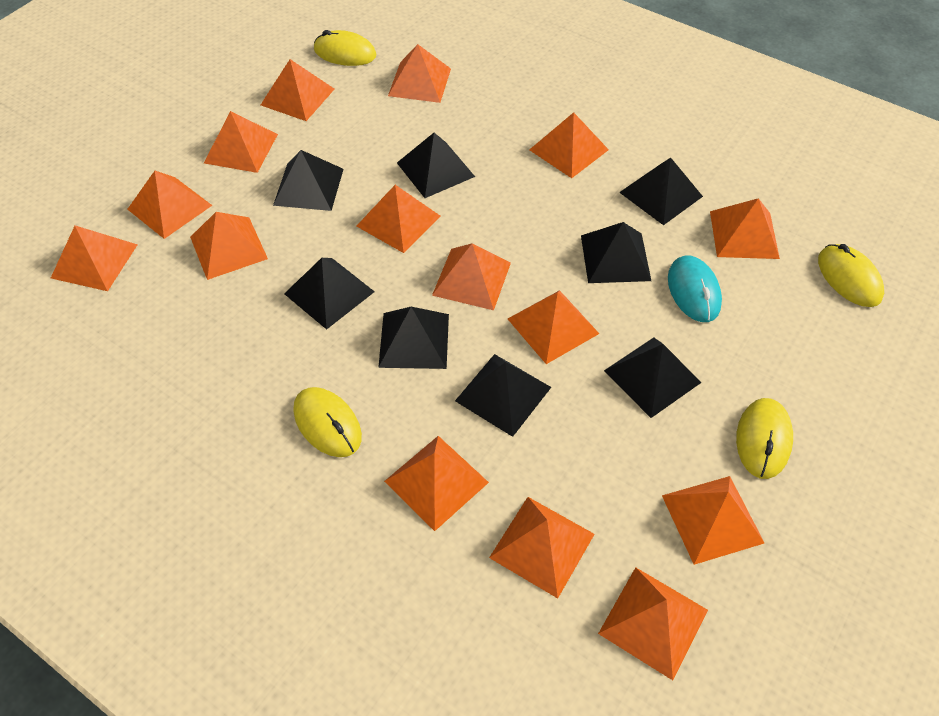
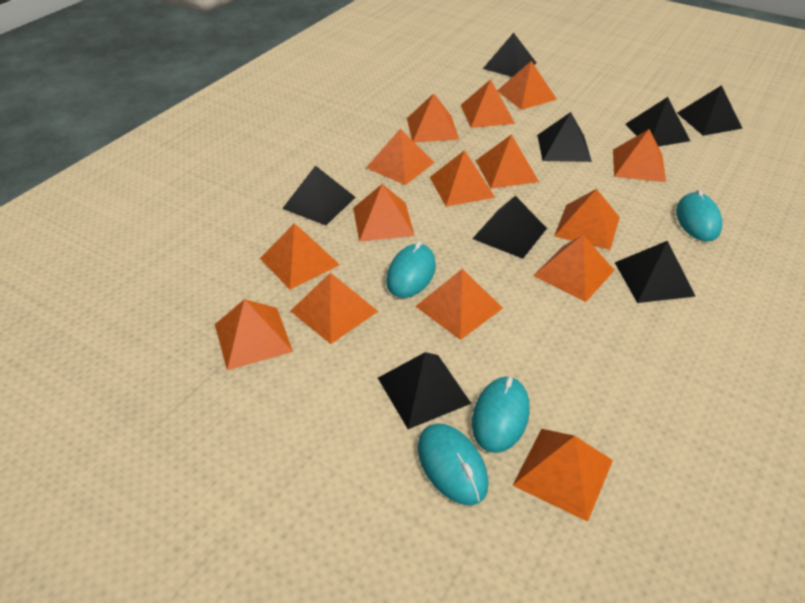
turquoise mouse: 1 -> 4
yellow mouse: 4 -> 0

